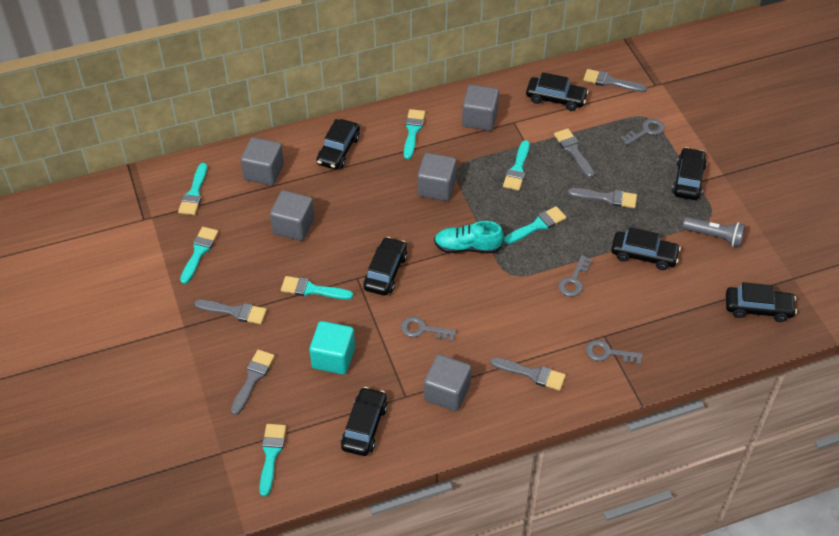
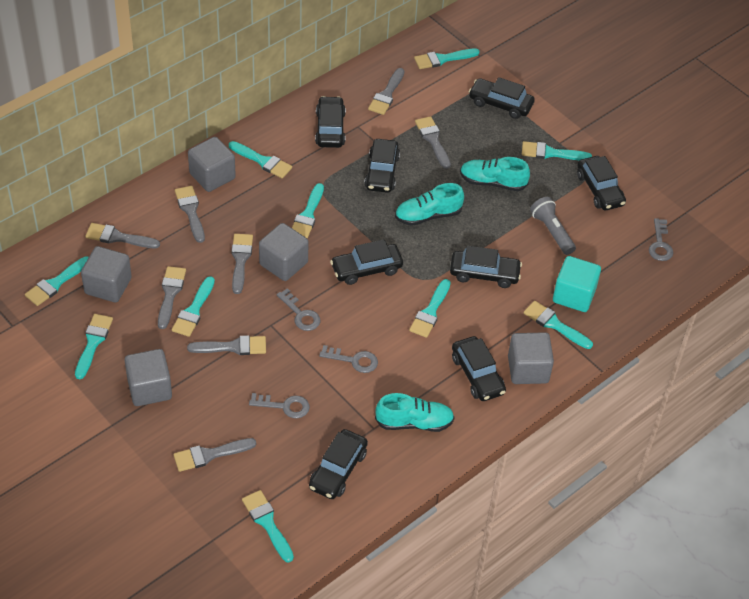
black car: 7 -> 8
grey brush: 6 -> 8
turquoise brush: 7 -> 10
turquoise shoe: 1 -> 3

